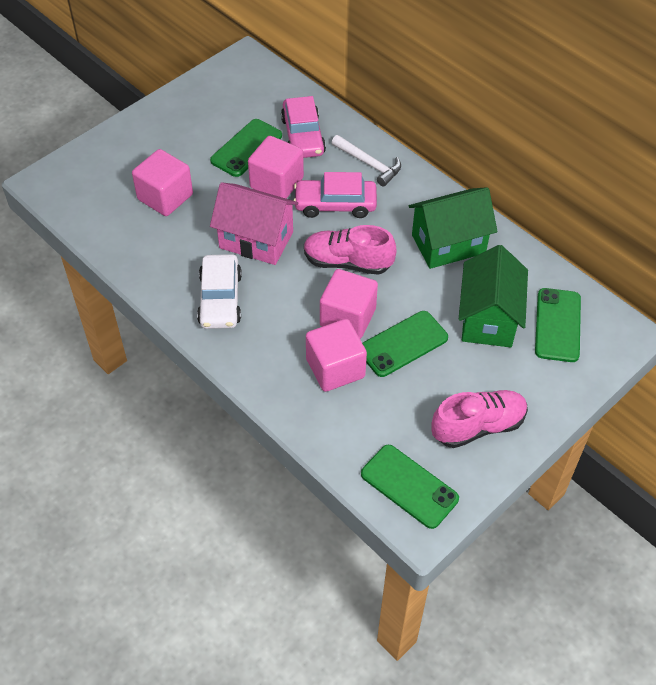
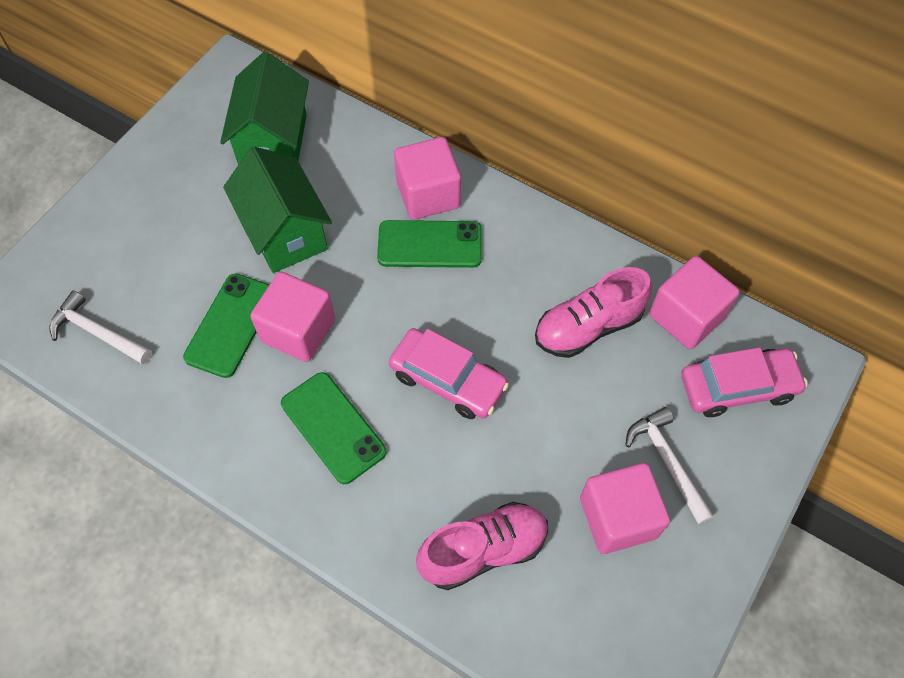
green phone: 4 -> 3
pink house: 1 -> 0
white car: 1 -> 0
white hammer: 1 -> 2

